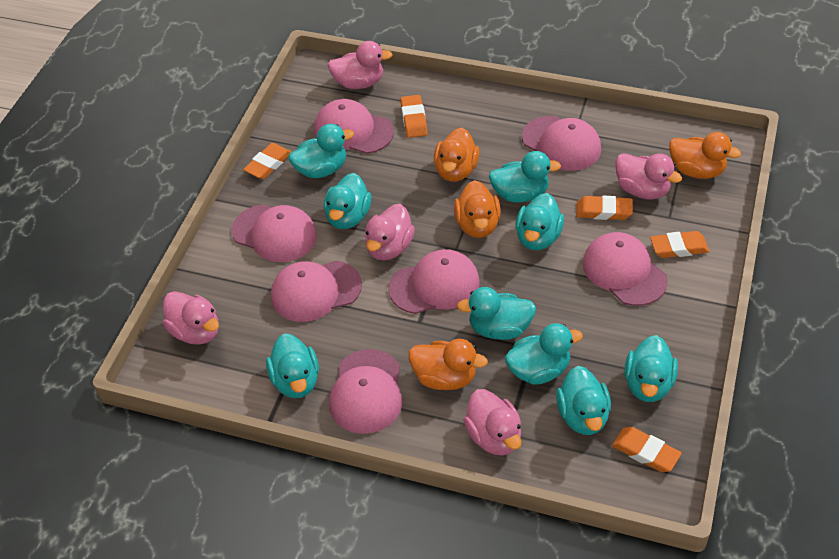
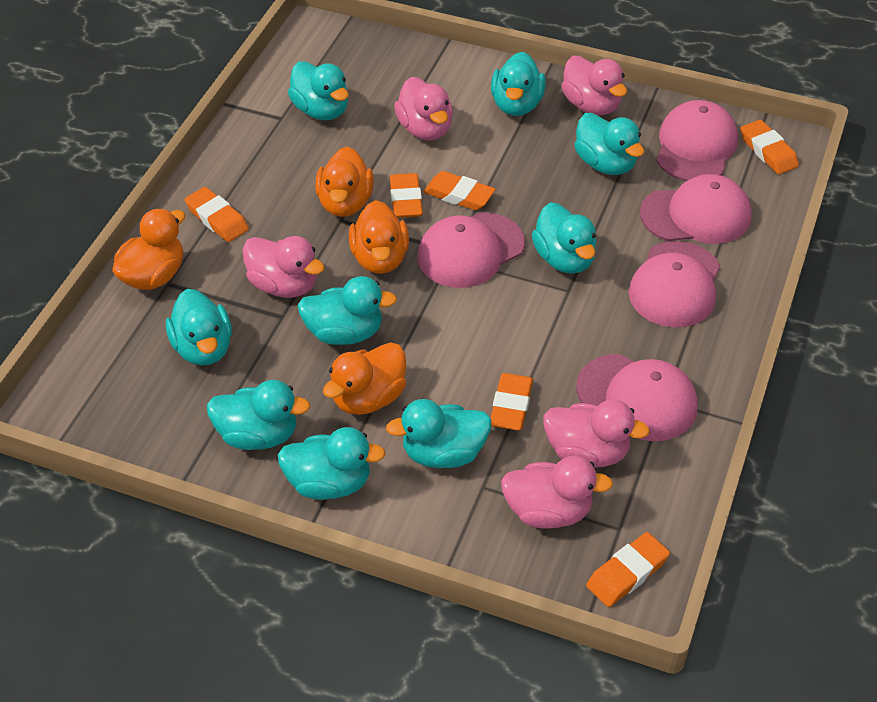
orange eraser: 5 -> 6
pink cap: 7 -> 5

